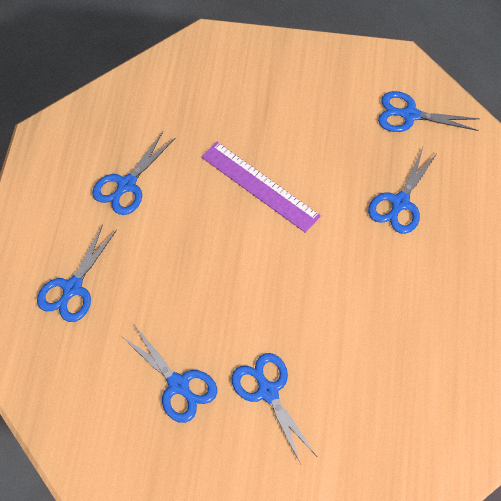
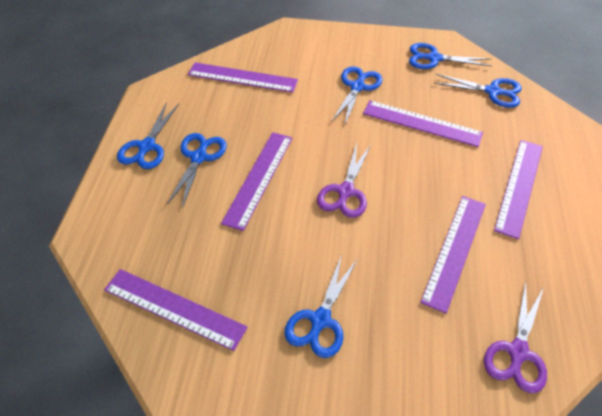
purple ruler: 1 -> 6
purple scissors: 0 -> 2

